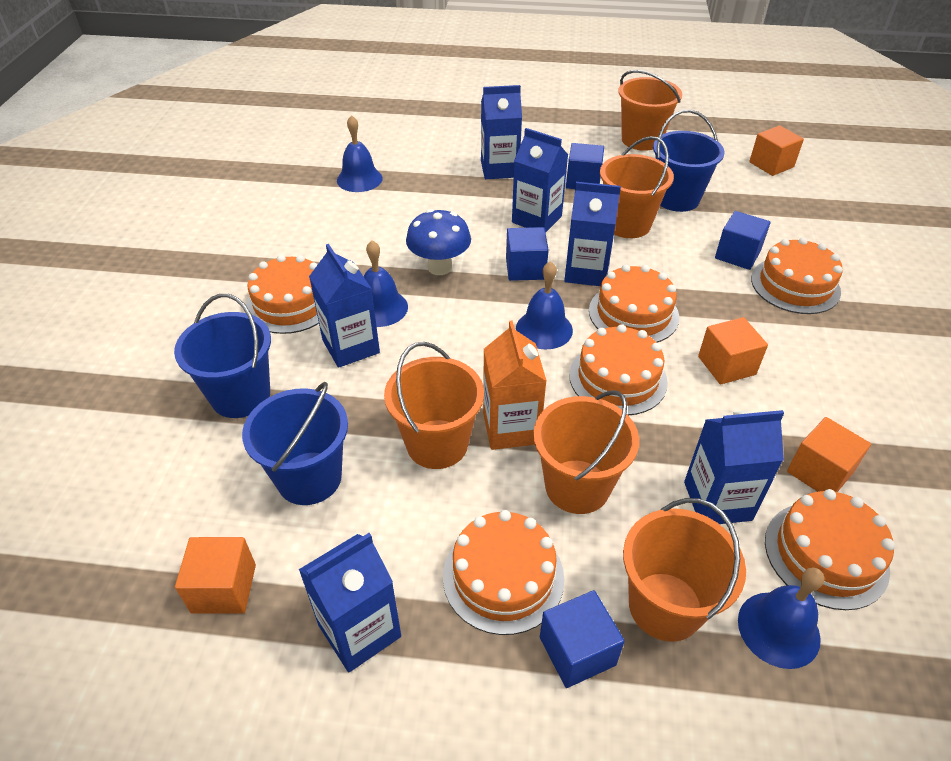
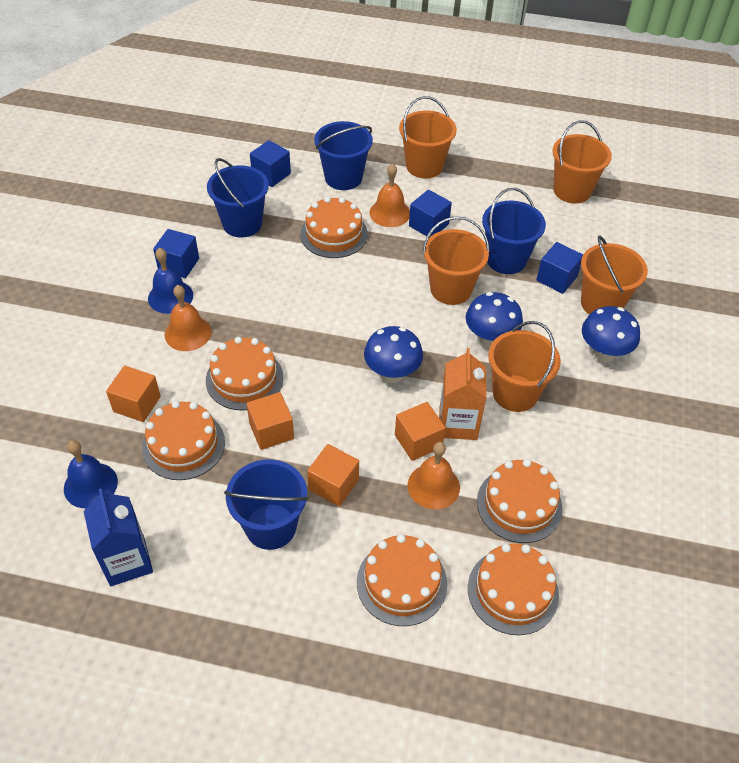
blue bell: 4 -> 2
blue bucket: 3 -> 4
blue carton: 6 -> 1
blue mushroom: 1 -> 3
orange bell: 0 -> 3

